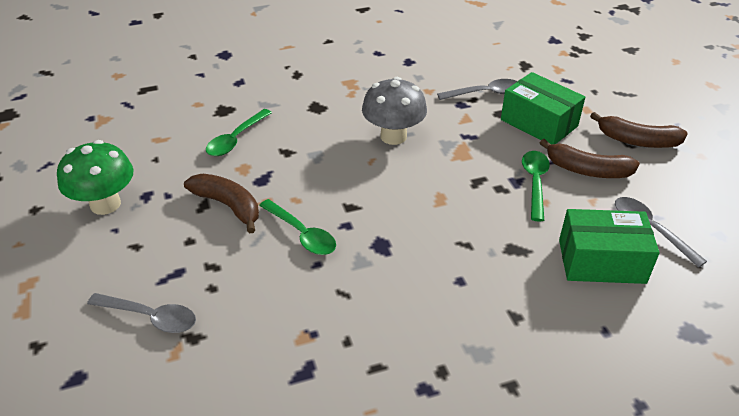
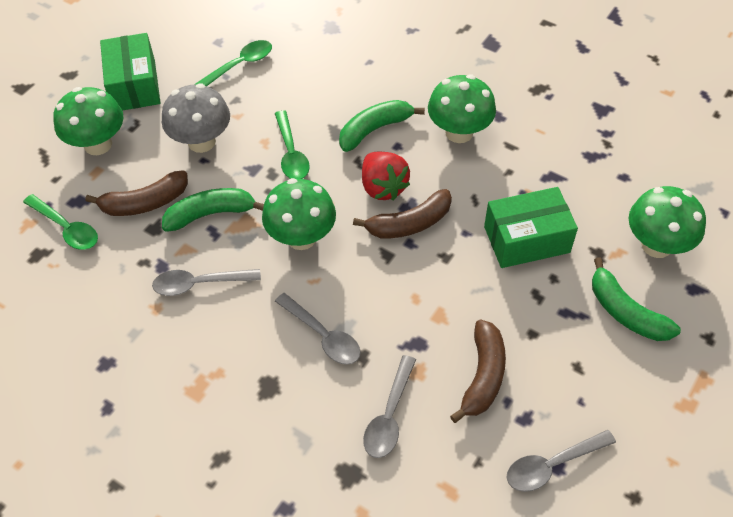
green banana: 0 -> 3
green mushroom: 1 -> 4
grey spoon: 3 -> 4
red strawberry: 0 -> 1

